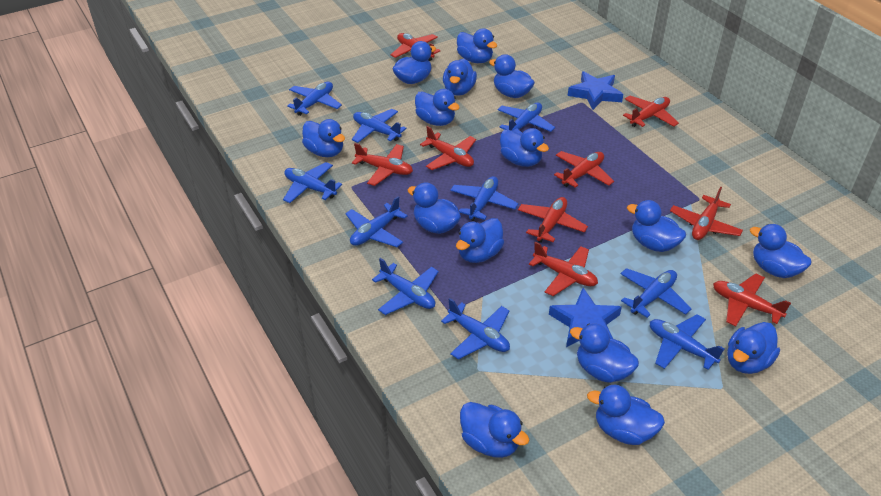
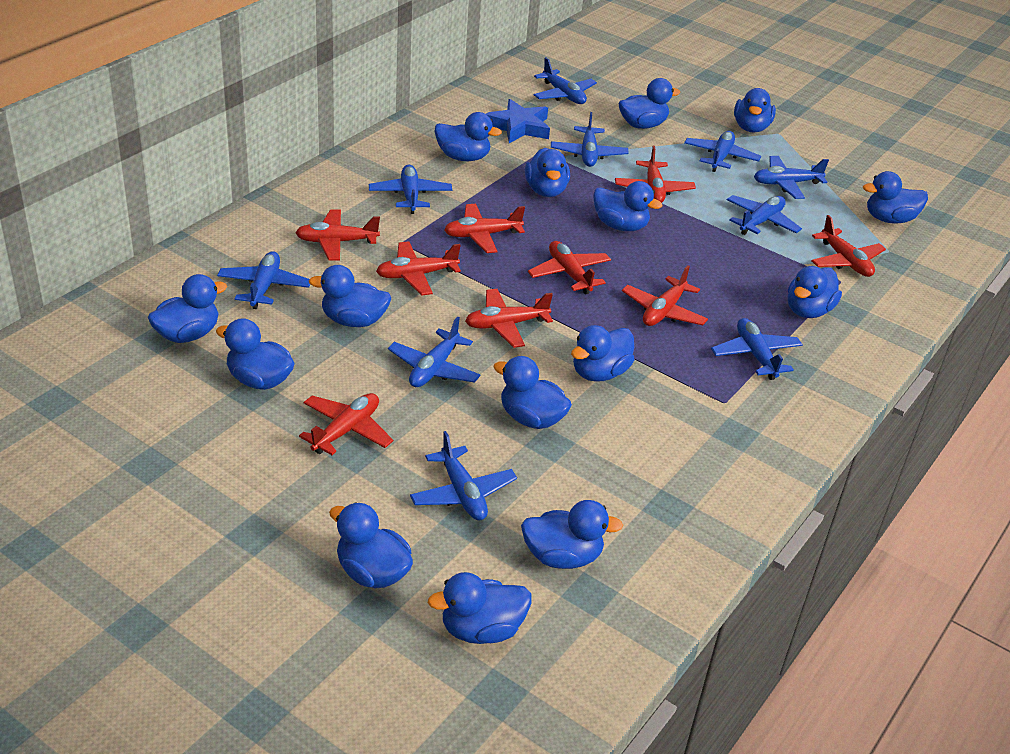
blue star: 2 -> 1

